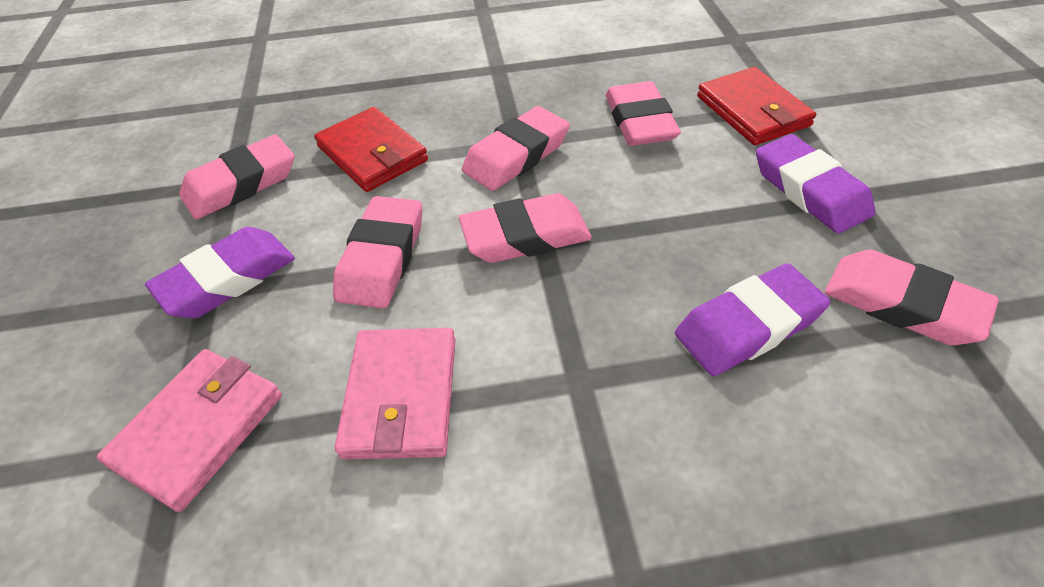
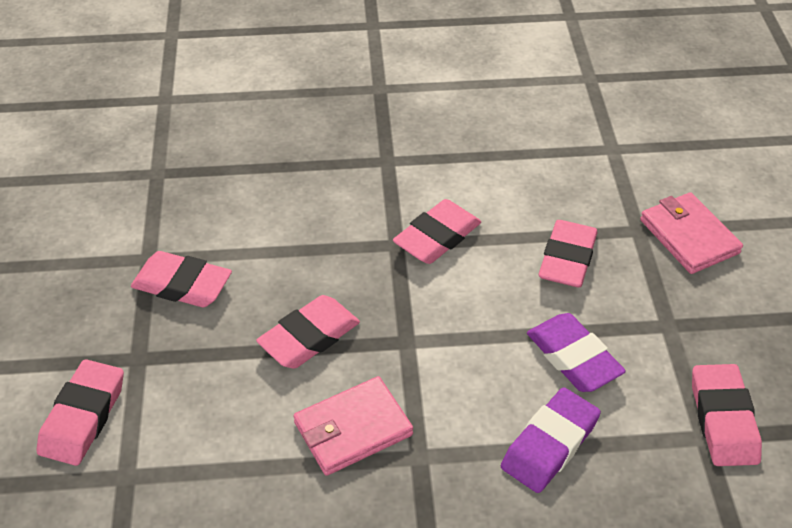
purple eraser: 3 -> 2
red wallet: 2 -> 0

